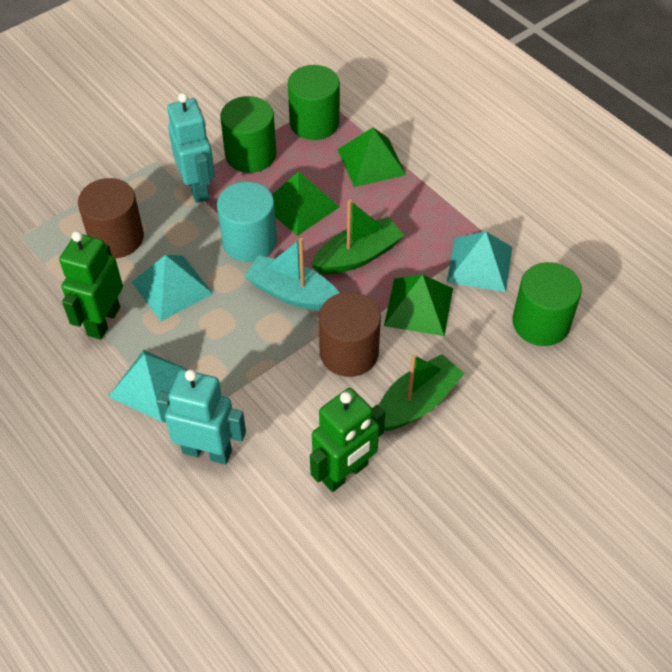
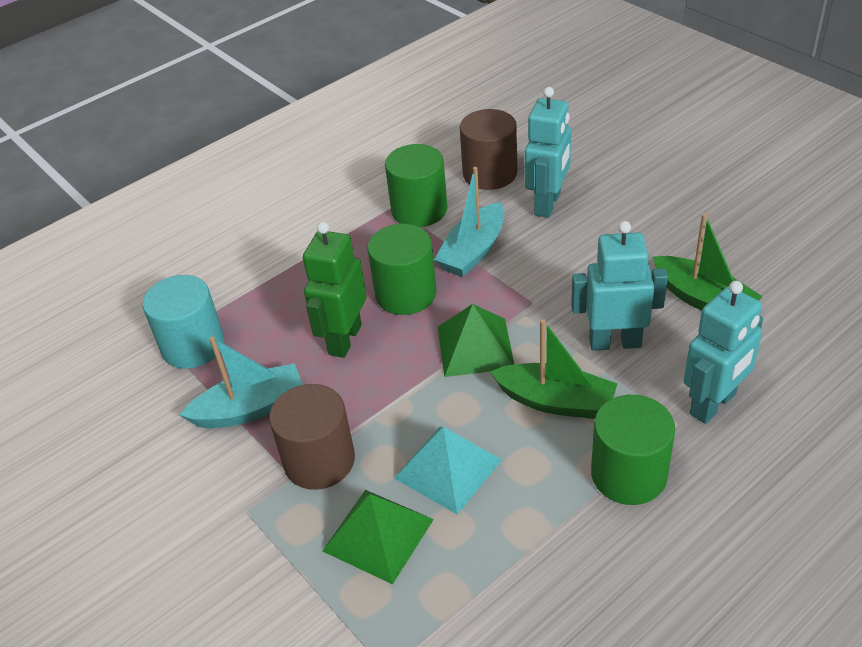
green pyramid: 3 -> 2
green robot: 2 -> 1
turquoise boat: 1 -> 2
turquoise pyramid: 3 -> 1
turquoise robot: 2 -> 3

